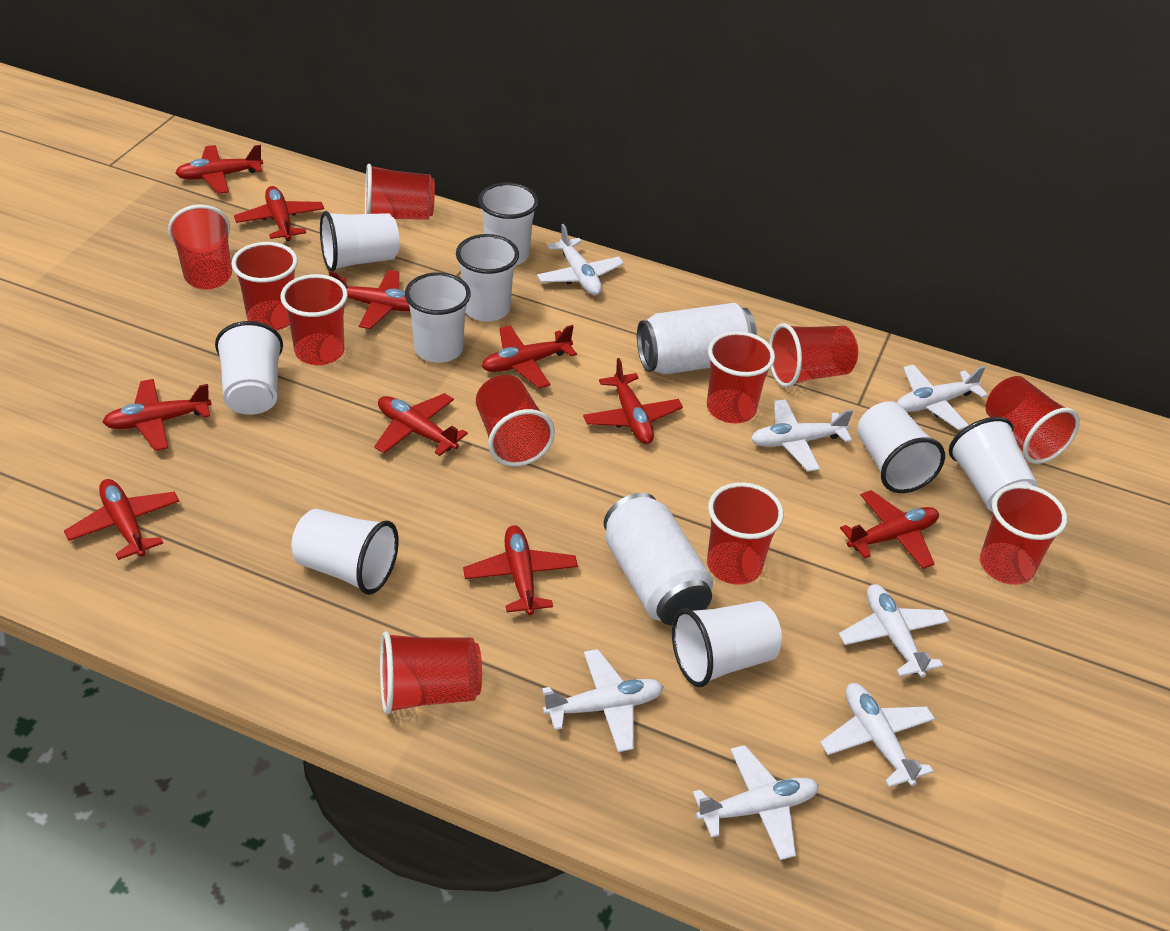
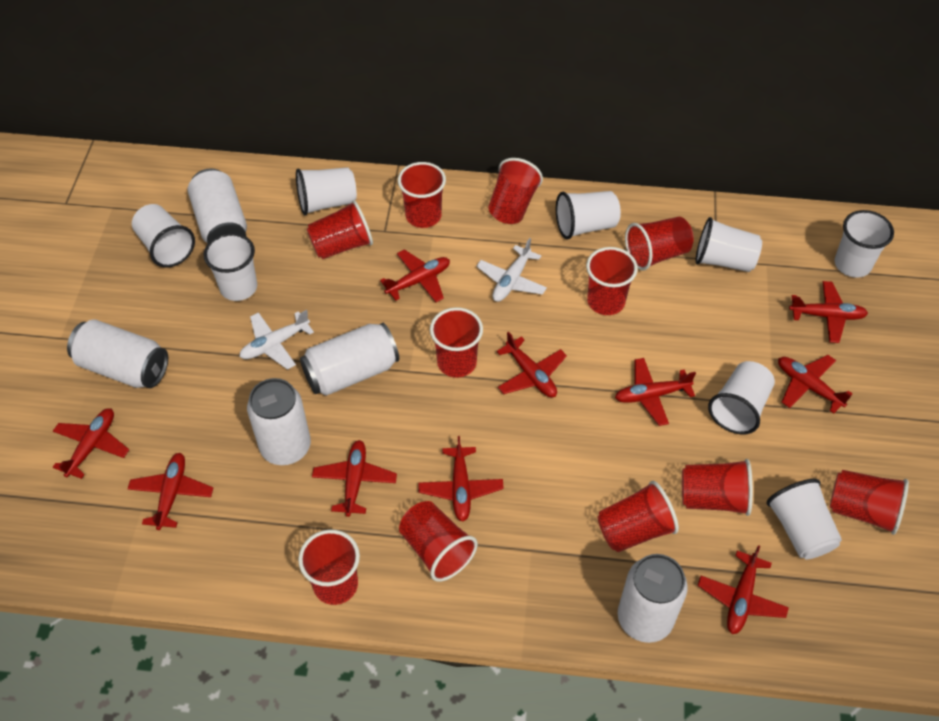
white can: 2 -> 5
white cup: 9 -> 8
white plane: 7 -> 2

